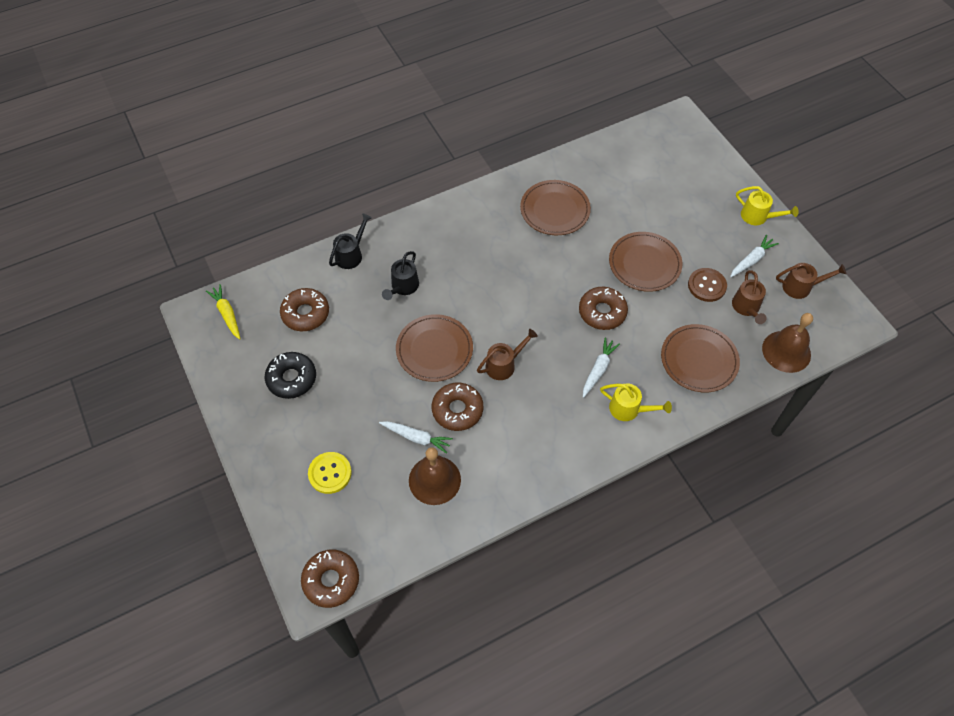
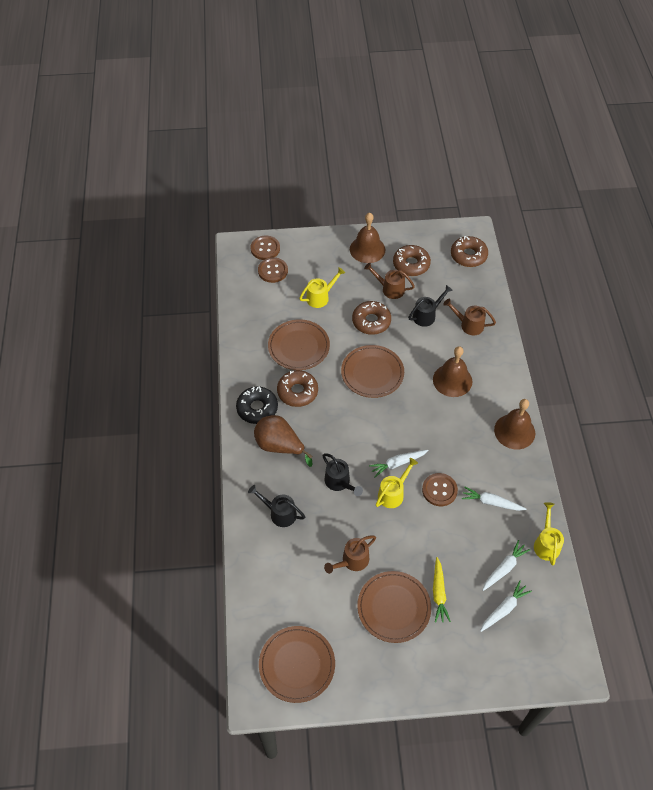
black watering can: 2 -> 3
brown bell: 2 -> 3
brown button: 1 -> 3
brown pear: 0 -> 1
white carrot: 3 -> 4
yellow button: 1 -> 0
yellow watering can: 2 -> 3

